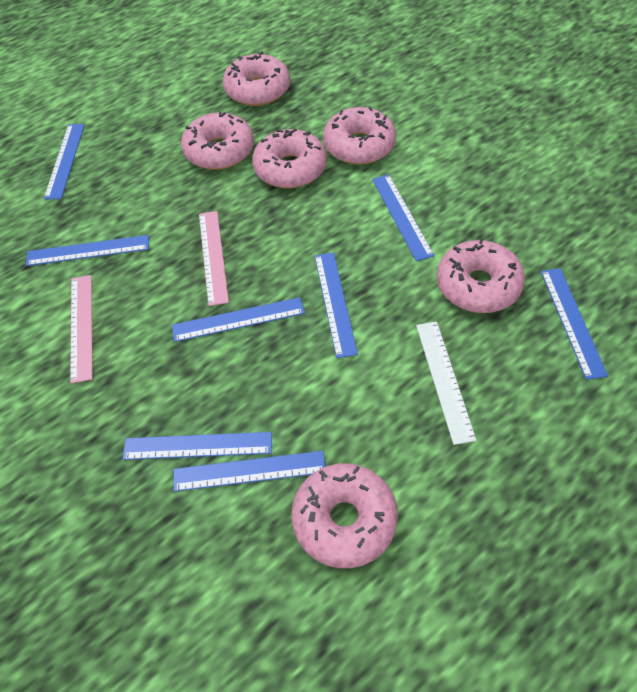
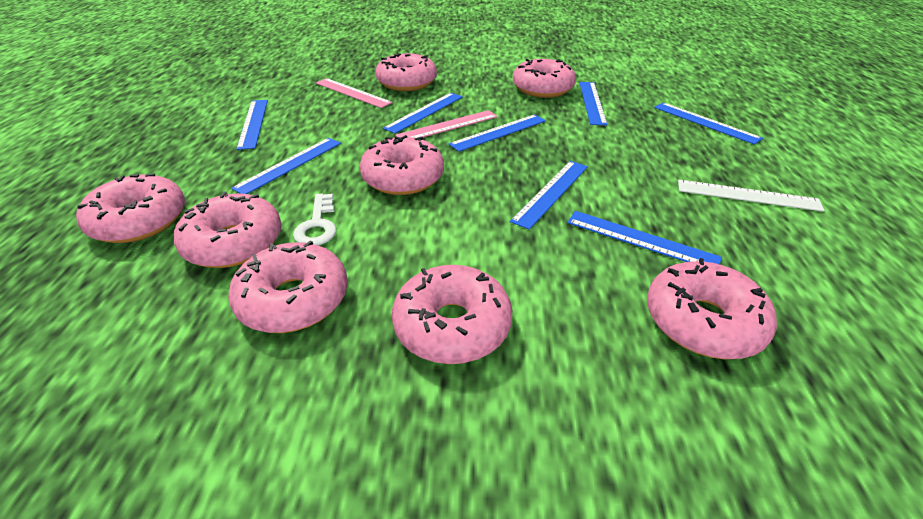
pink donut: 6 -> 8
white key: 0 -> 1

